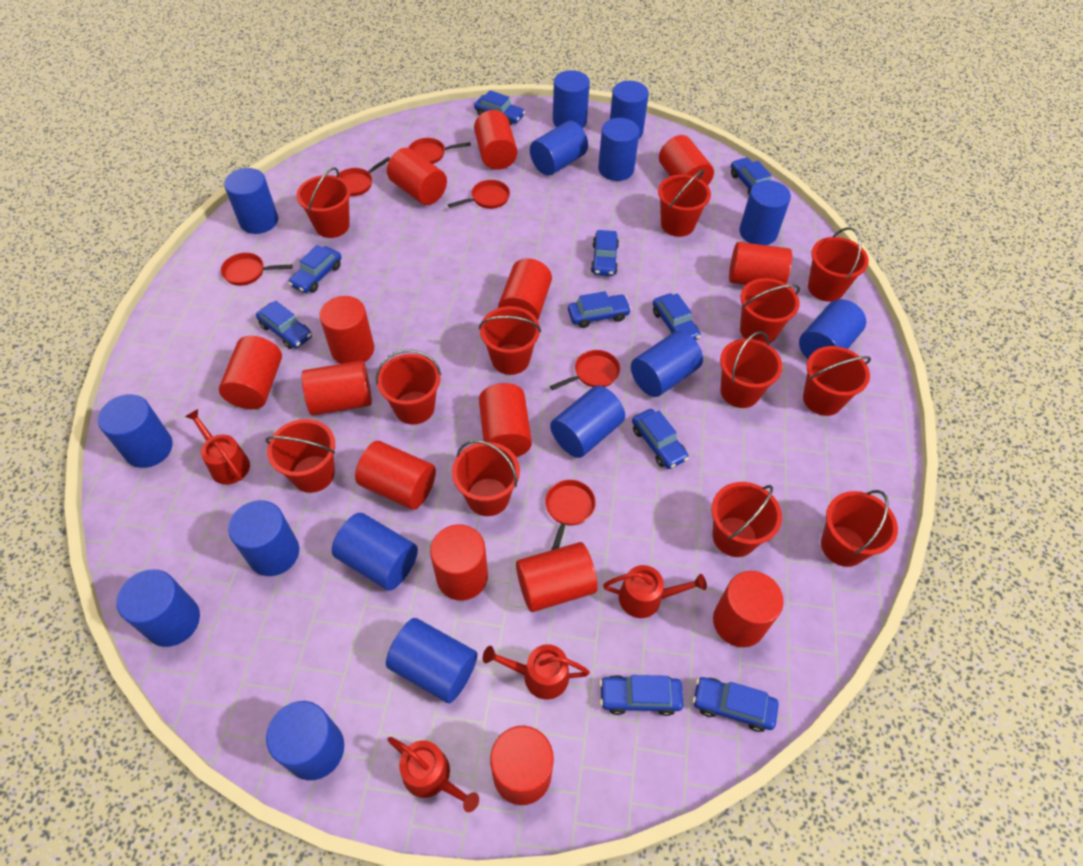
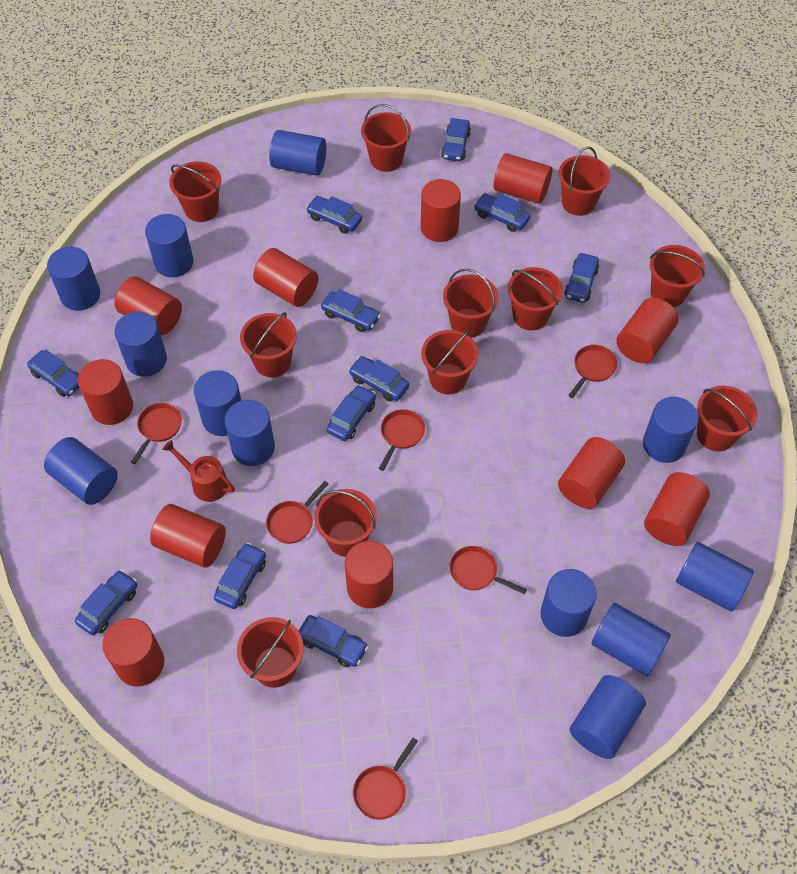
blue car: 10 -> 11
blue cylinder: 15 -> 12
red bucket: 12 -> 11
red cylinder: 14 -> 11
red watering can: 4 -> 1

